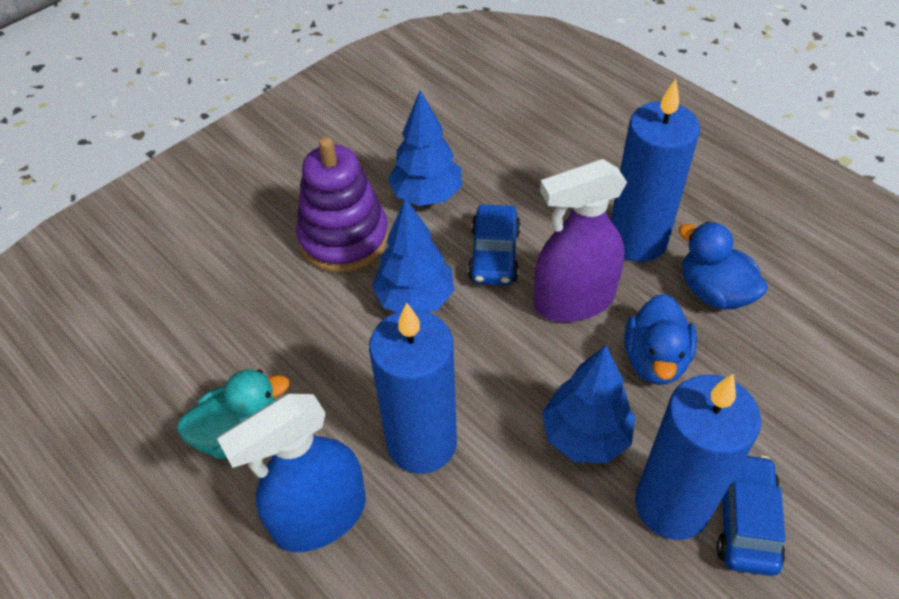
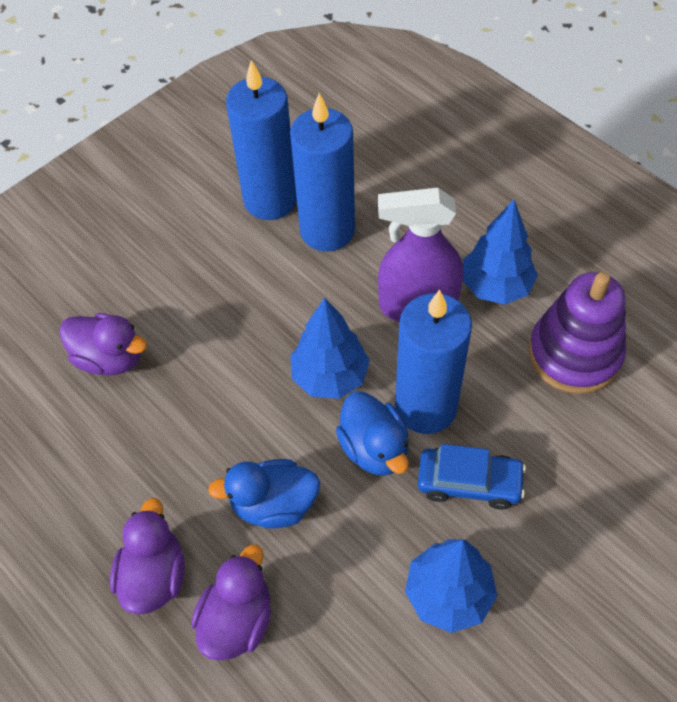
blue car: 2 -> 1
blue spray bottle: 1 -> 0
purple duck: 0 -> 3
turquoise duck: 1 -> 0

